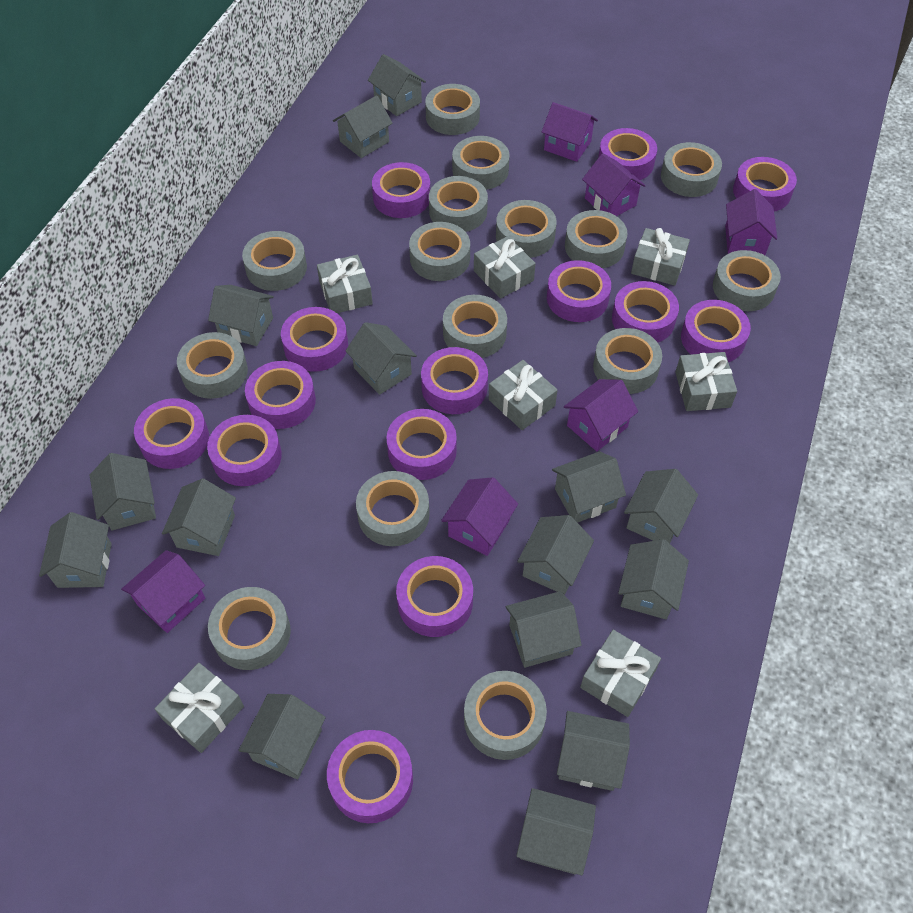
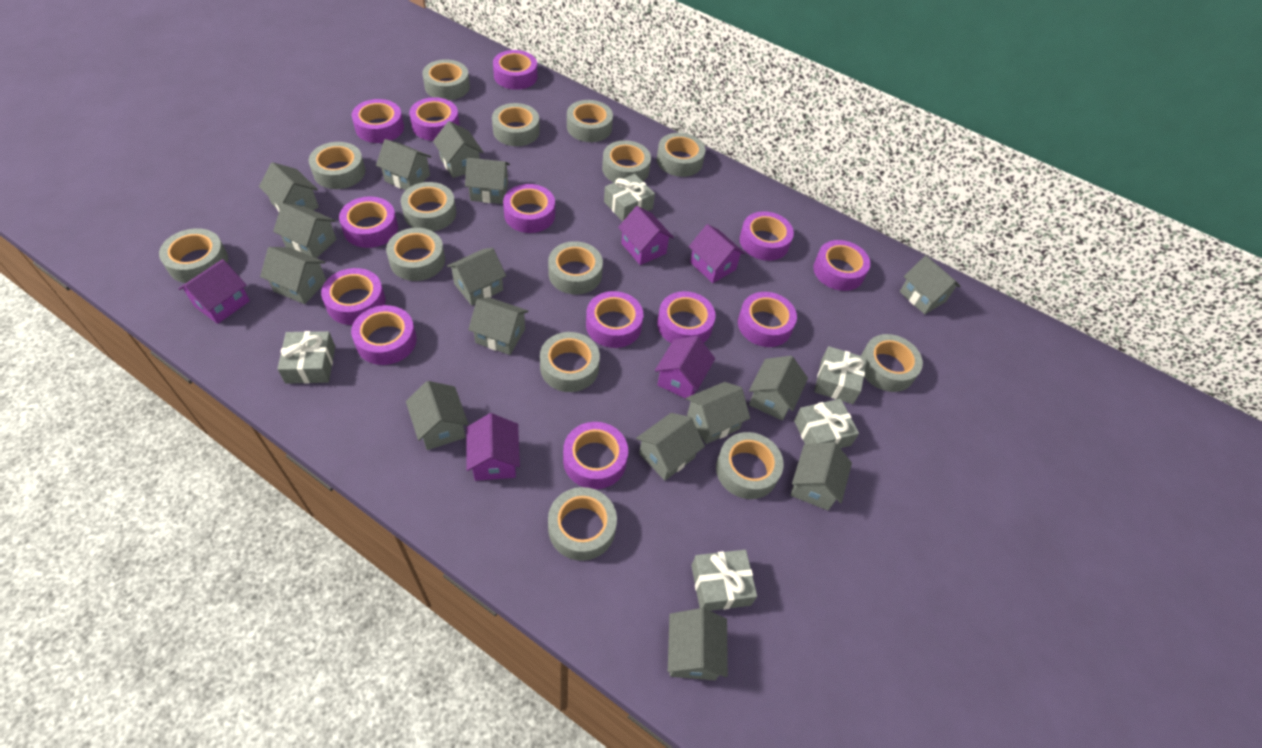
grey gift: 7 -> 5
grey tape: 15 -> 14
purple house: 6 -> 5
purple tape: 14 -> 13

